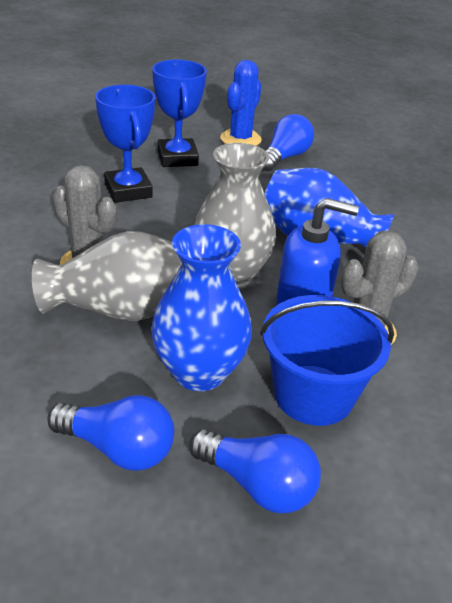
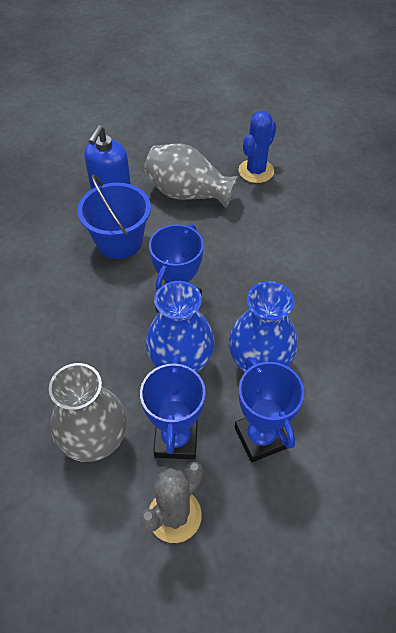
blue light bulb: 3 -> 0
blue trophy: 2 -> 3
grey cactus: 2 -> 1

